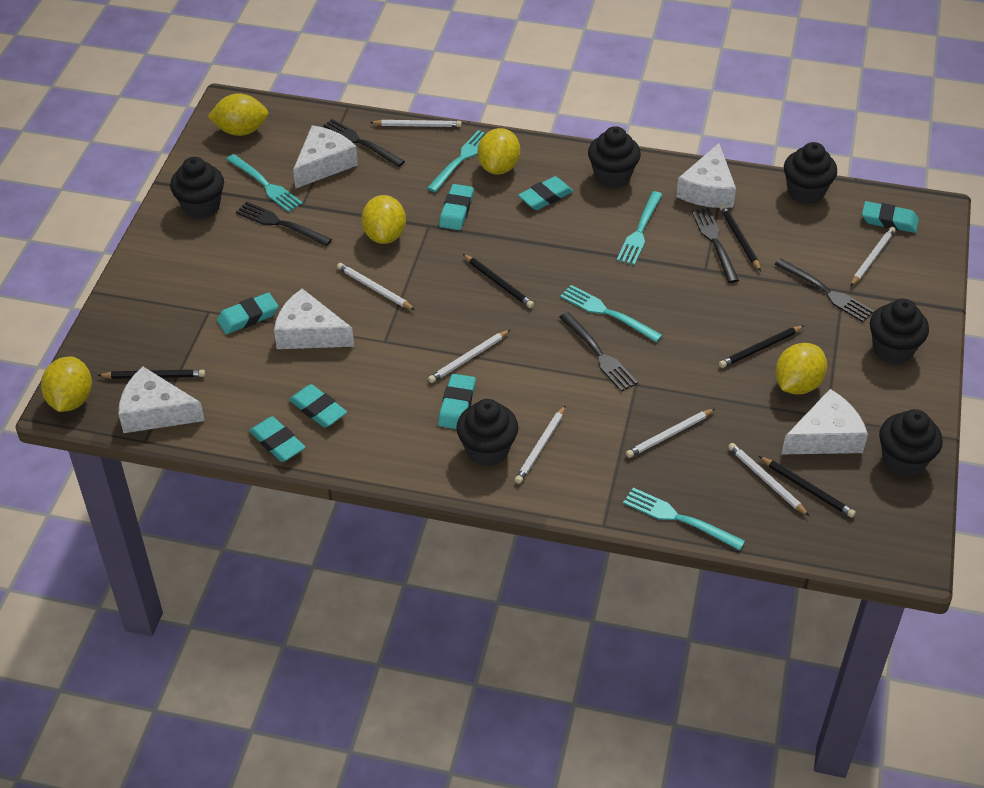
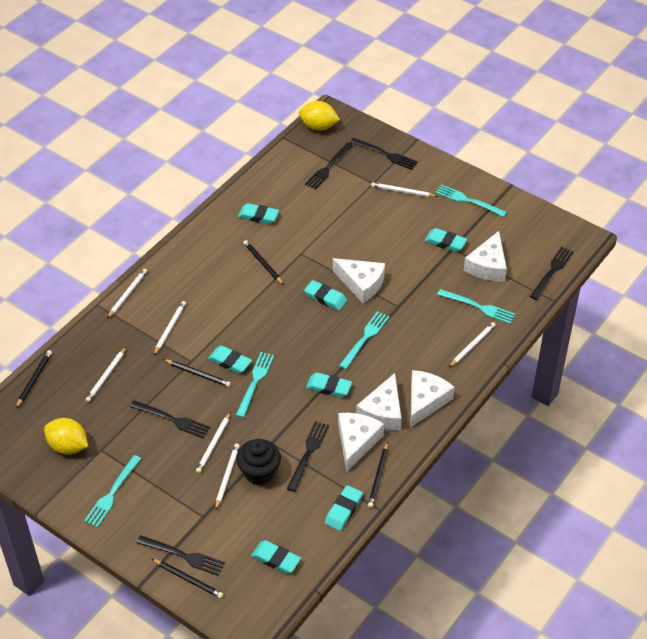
black cupcake: 6 -> 1
black fork: 5 -> 6
yellow lemon: 5 -> 2

